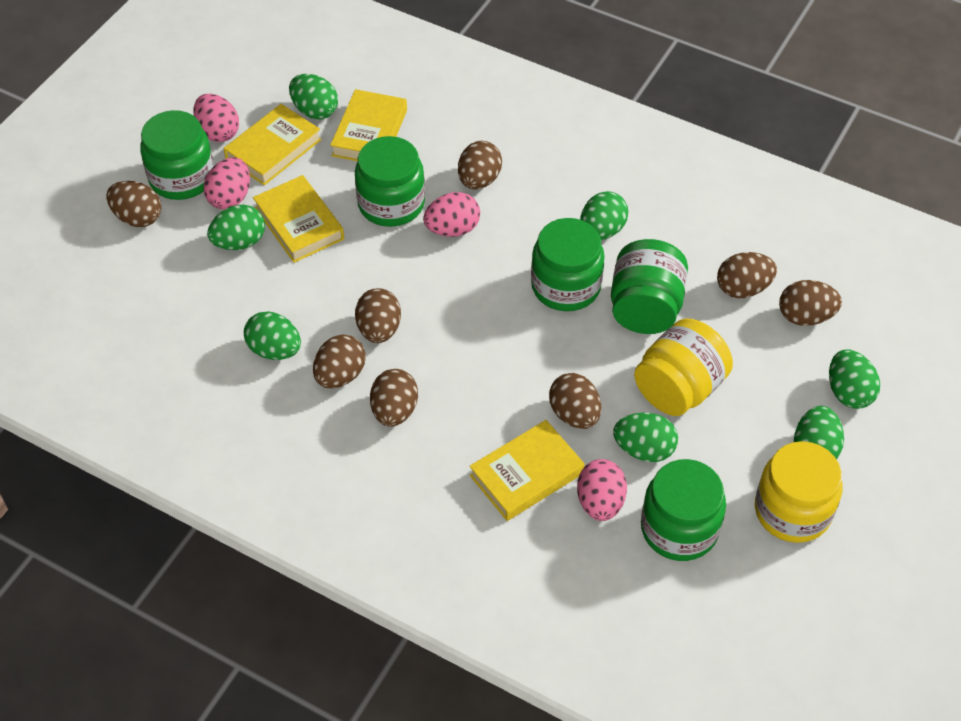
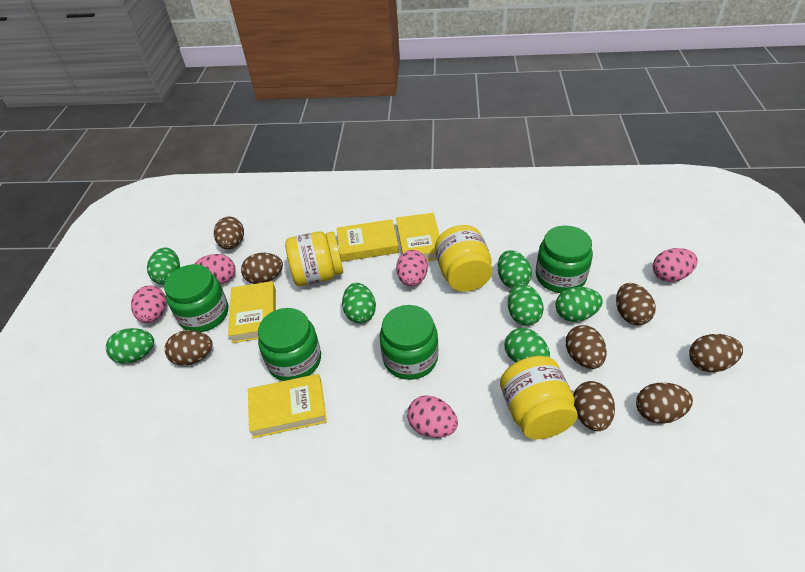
green jar: 5 -> 4
pink egg: 4 -> 5
yellow jar: 2 -> 3

